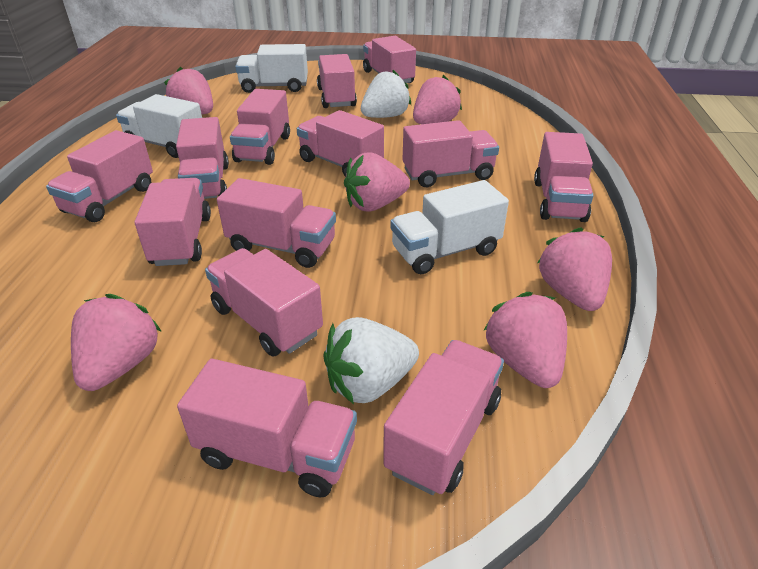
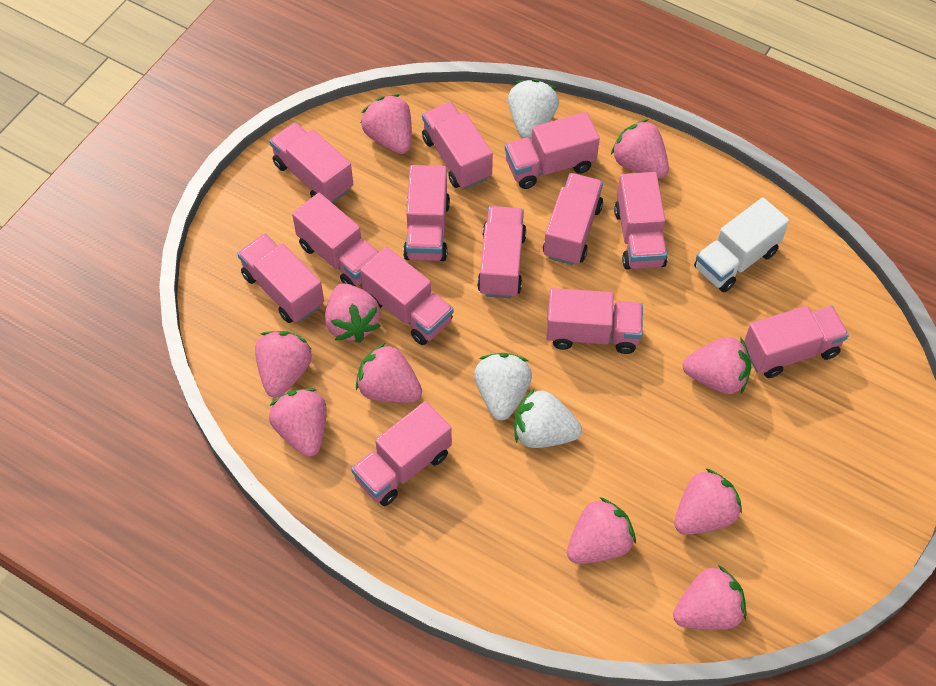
pink strawberry: 6 -> 10
white strawberry: 2 -> 3
white truck: 3 -> 1

